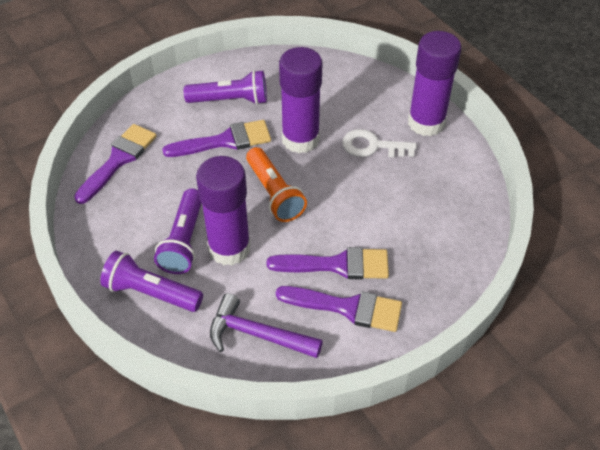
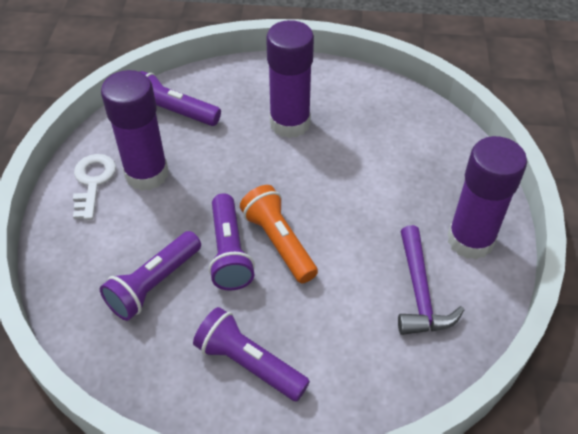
purple brush: 4 -> 0
purple flashlight: 3 -> 4

